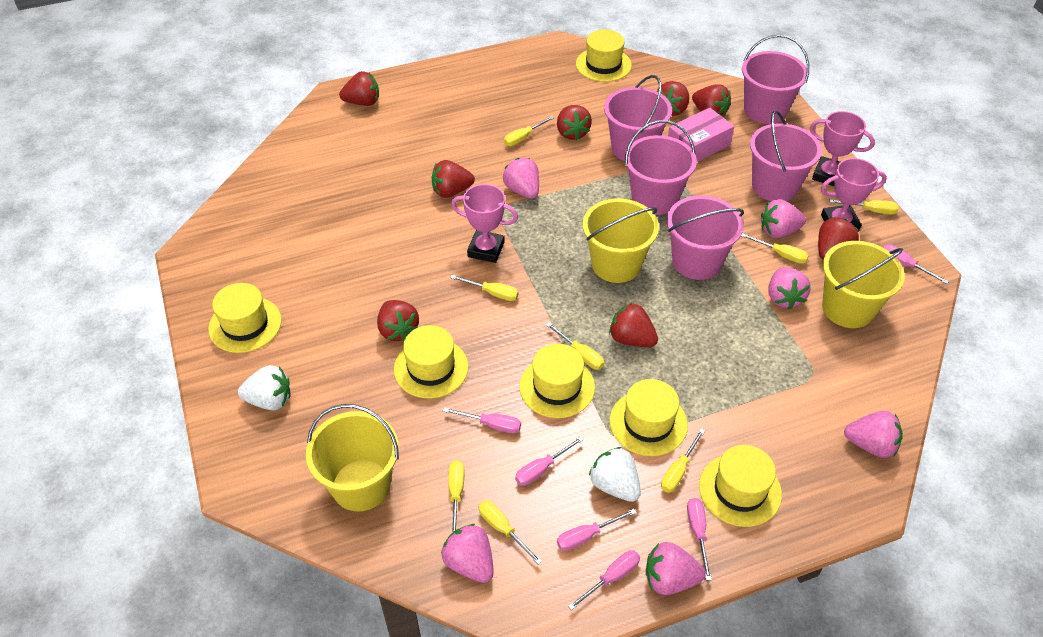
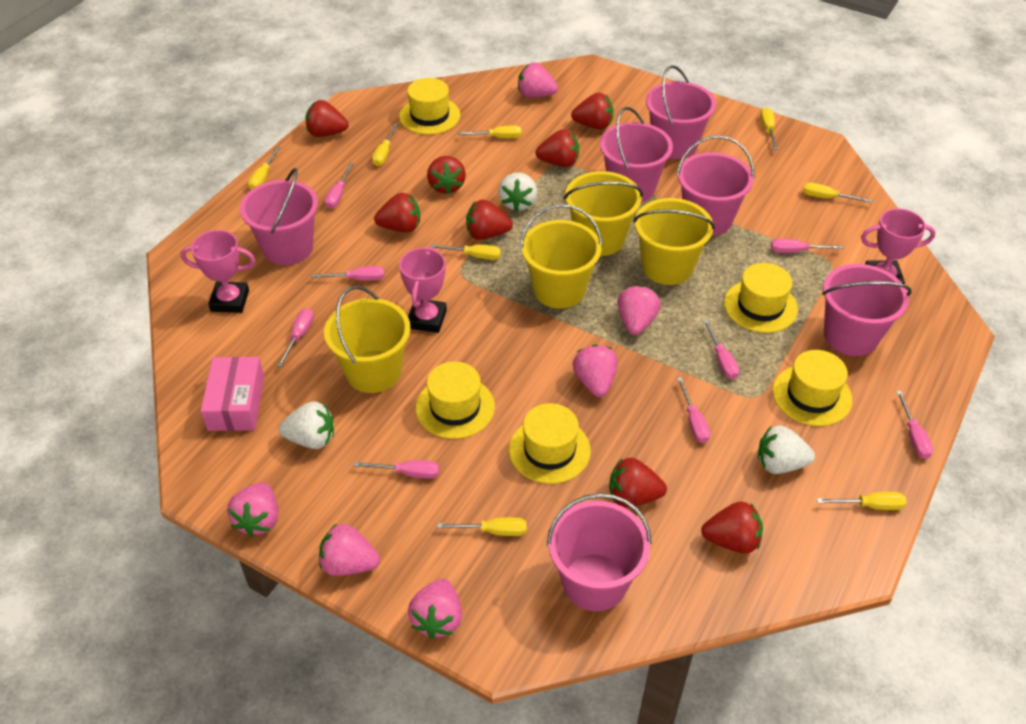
pink bucket: 5 -> 6
pink screwdriver: 6 -> 8
white strawberry: 2 -> 3
yellow bucket: 3 -> 4
yellow hat: 6 -> 5

